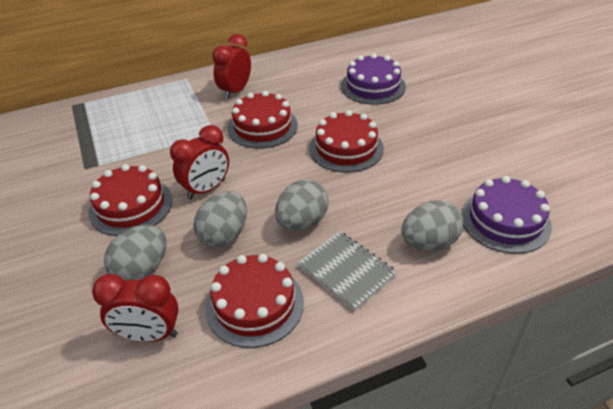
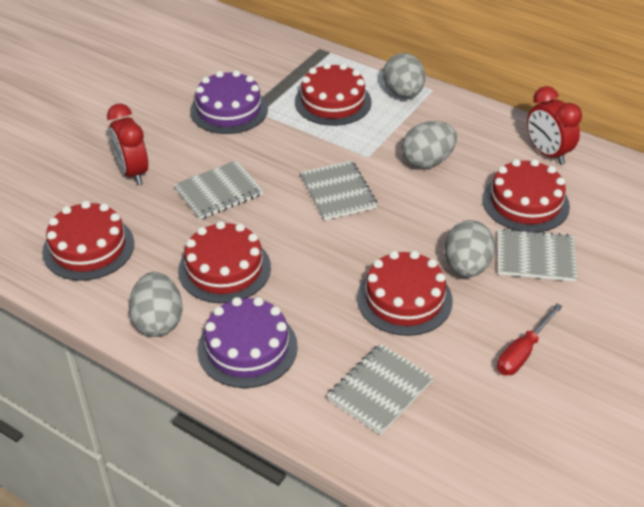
grey notebook: 1 -> 4
red cake: 4 -> 5
red clock: 3 -> 2
red screwdriver: 0 -> 1

